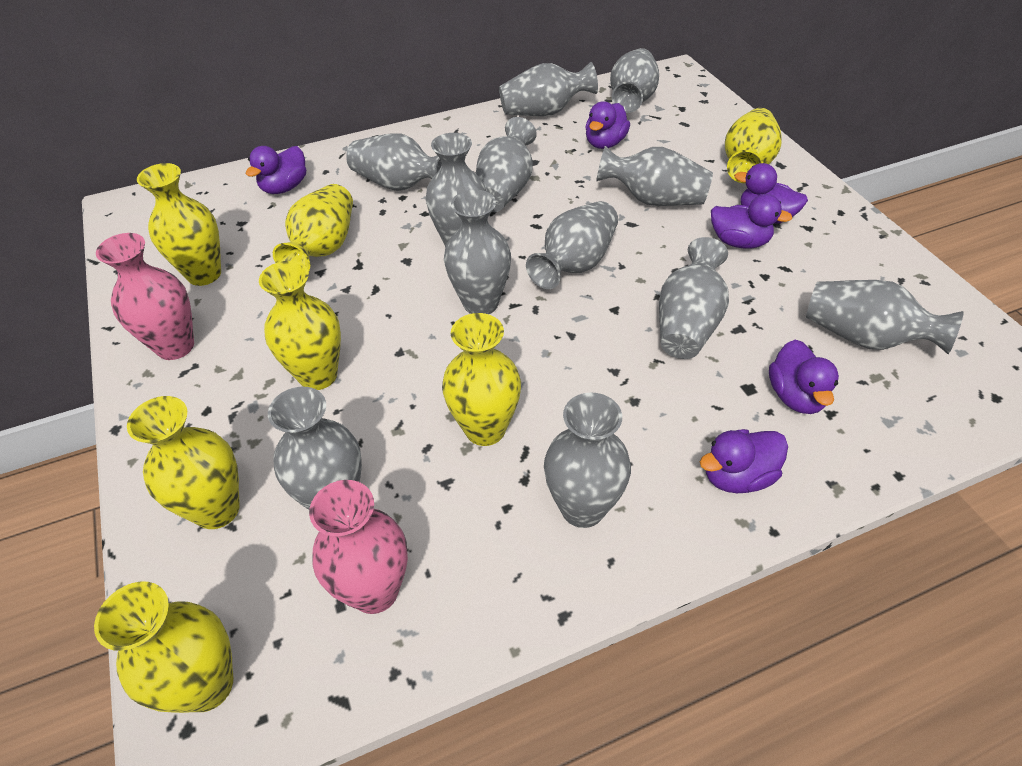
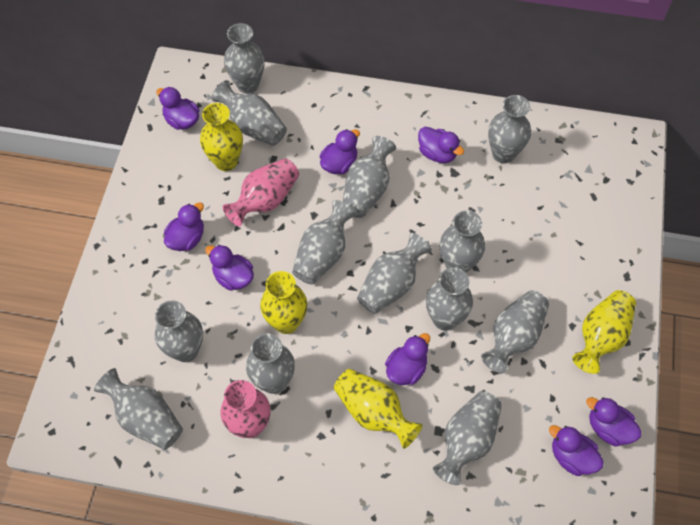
grey vase: 12 -> 13
purple duck: 6 -> 8
yellow vase: 7 -> 4

